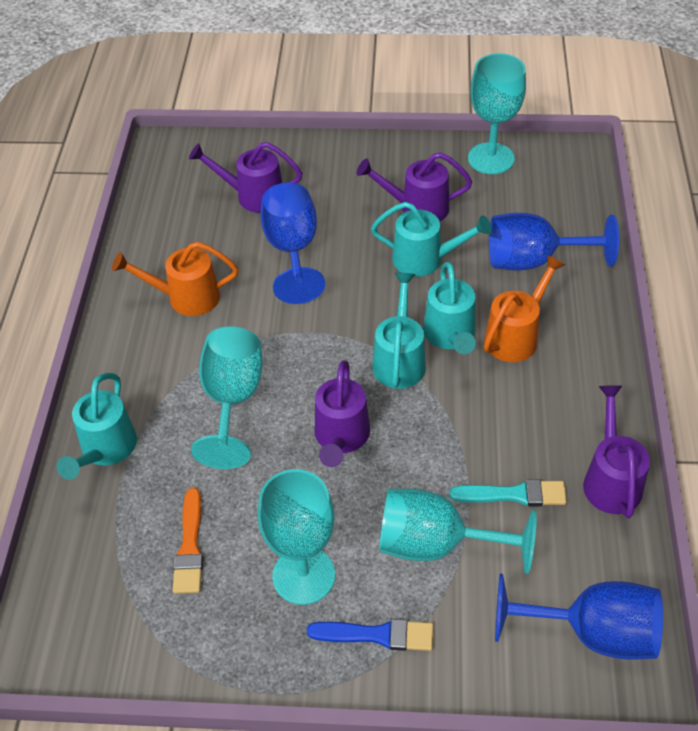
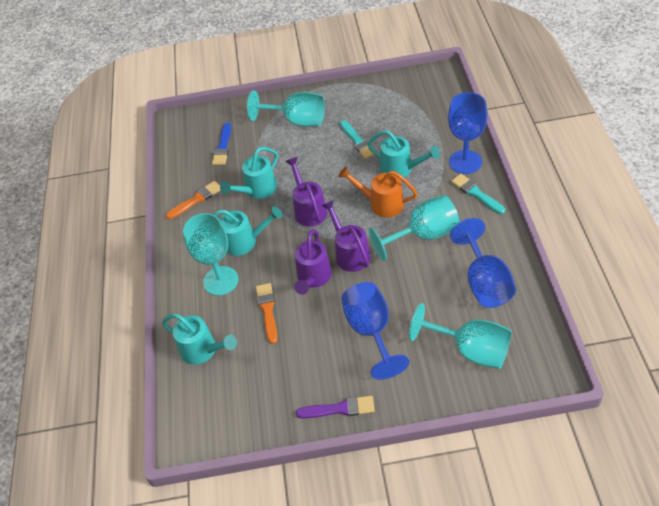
orange brush: 1 -> 2
orange watering can: 2 -> 1
purple brush: 0 -> 1
purple watering can: 4 -> 3
turquoise brush: 1 -> 2

